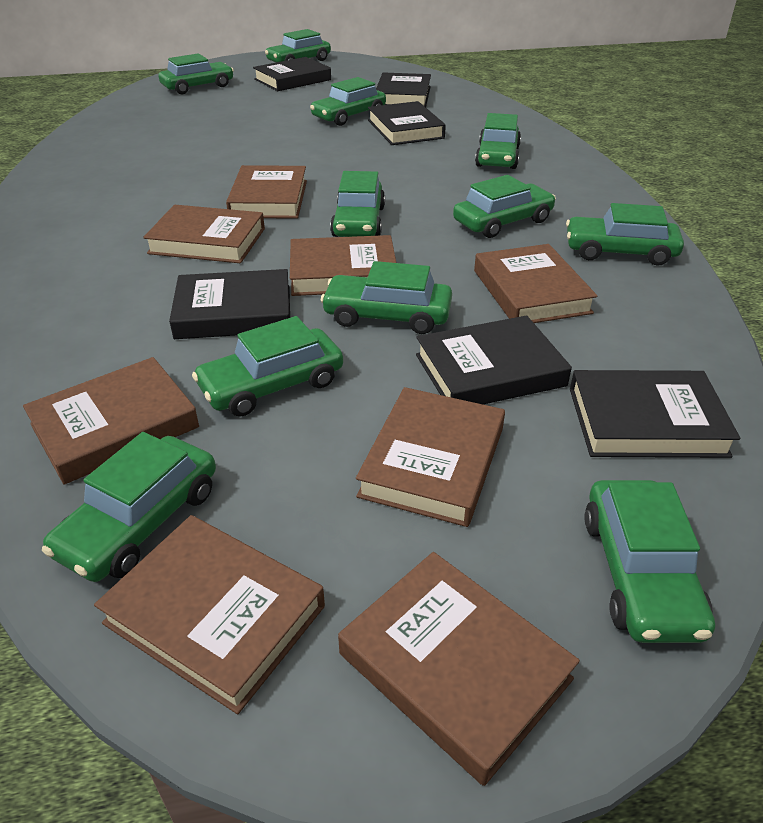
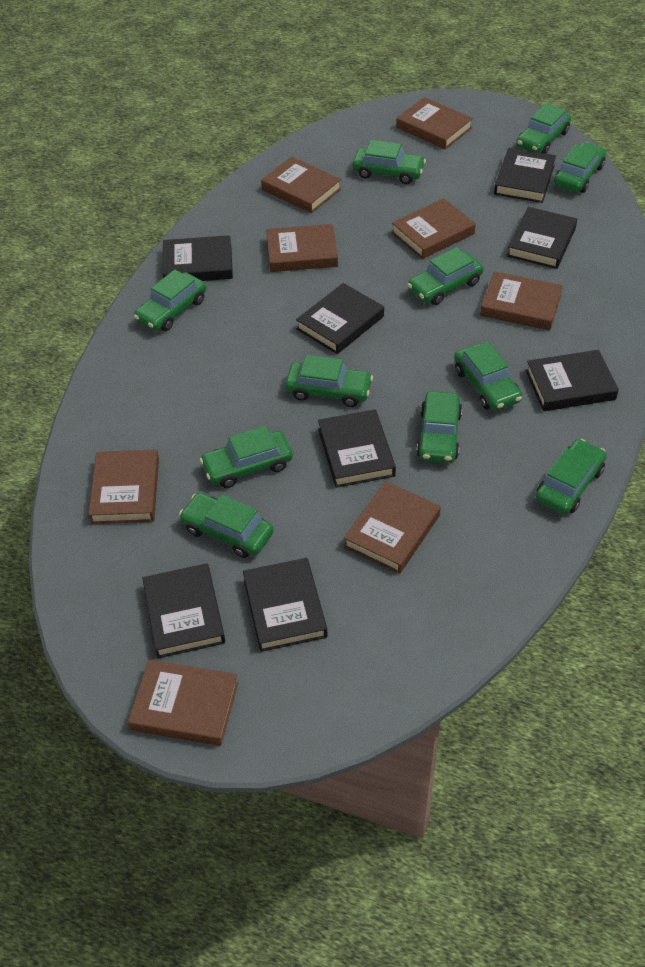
black book: 6 -> 8

